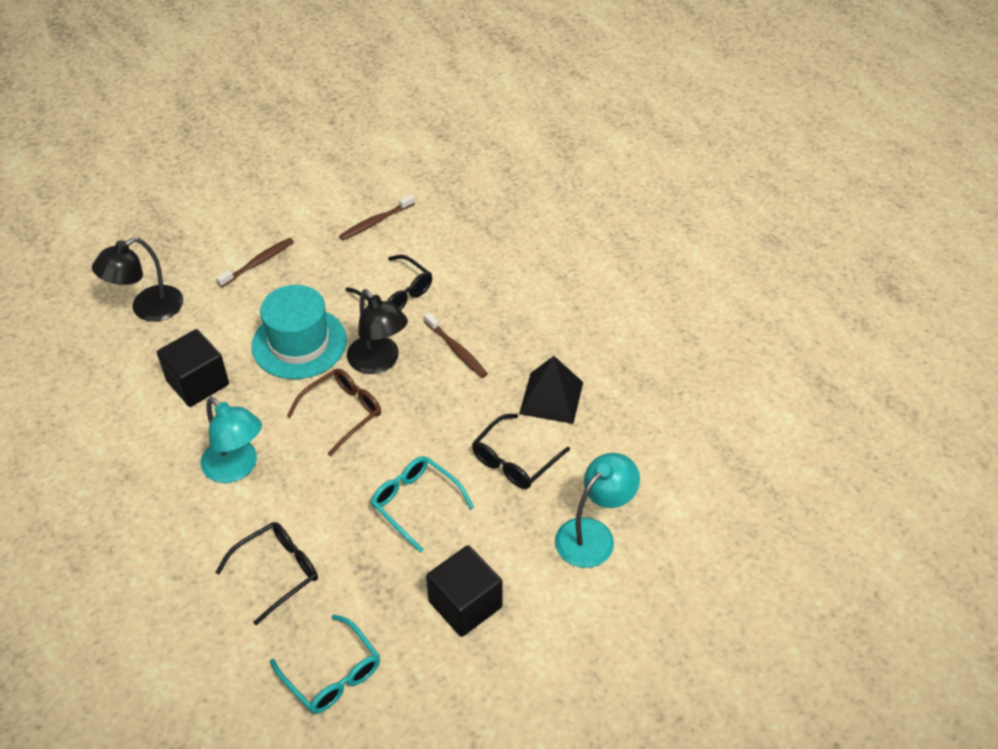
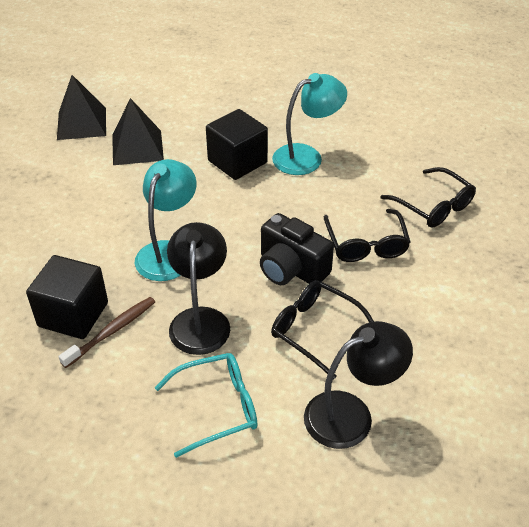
black camera: 0 -> 1
black pyramid: 1 -> 2
brown glasses: 1 -> 0
brown toothbrush: 3 -> 1
turquoise glasses: 2 -> 1
turquoise hat: 1 -> 0

